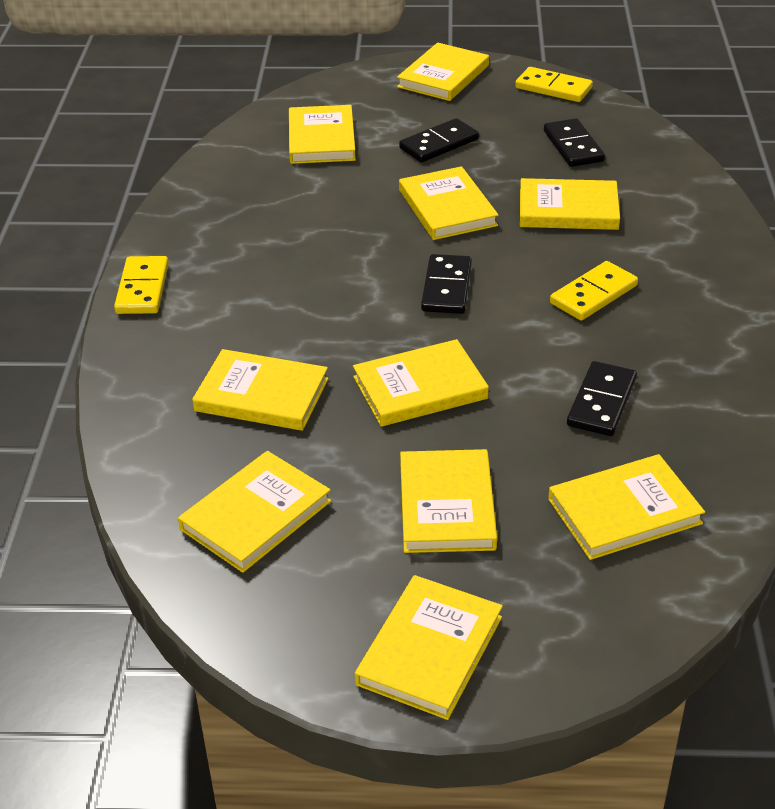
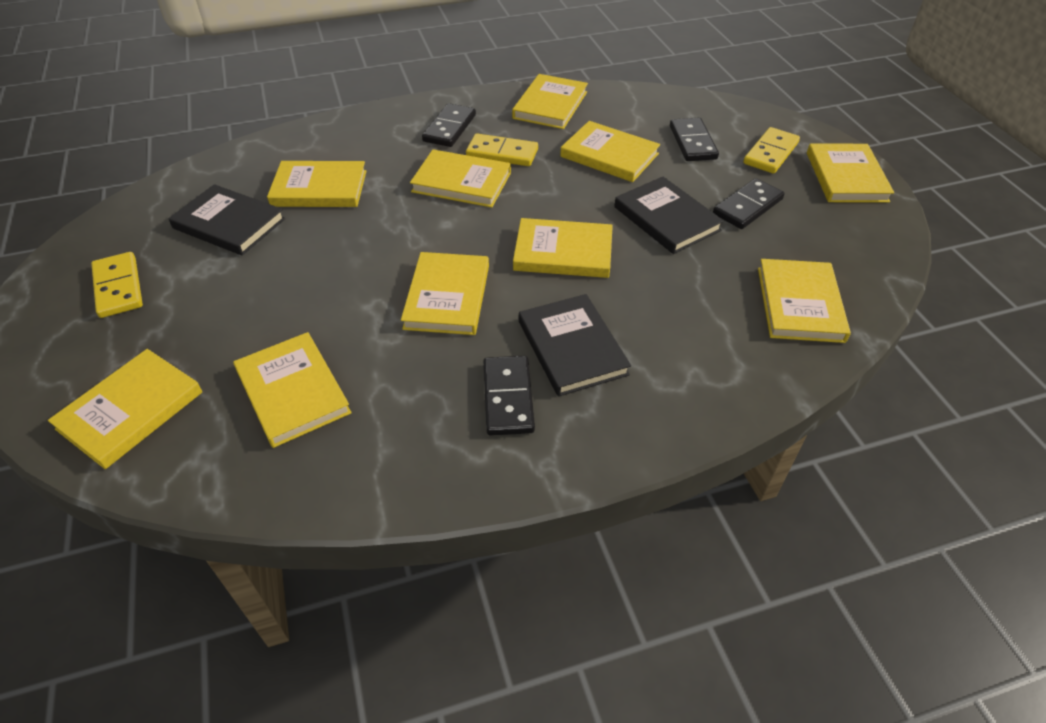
black book: 0 -> 3

